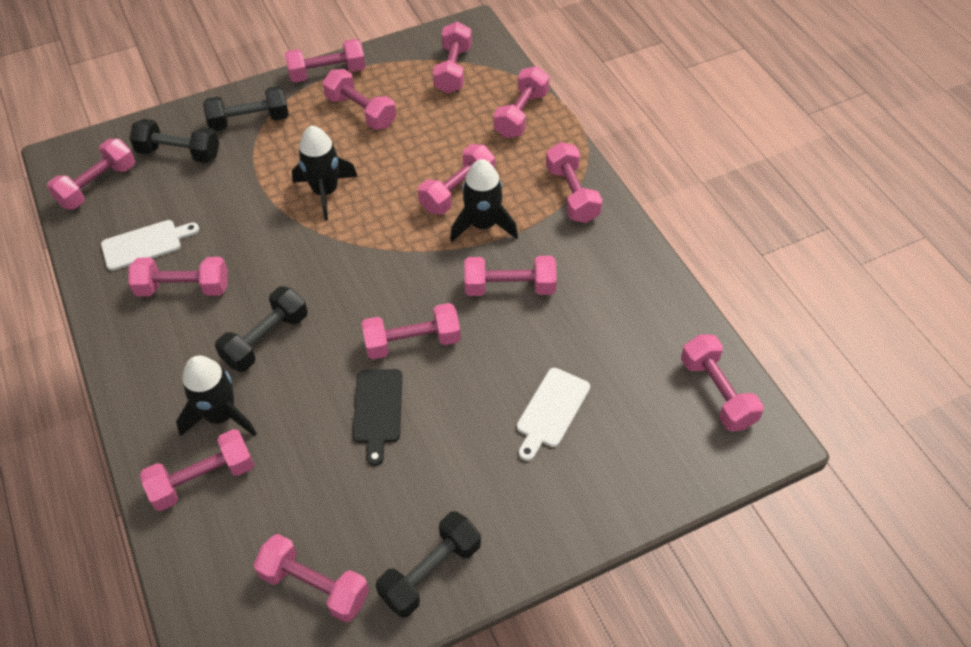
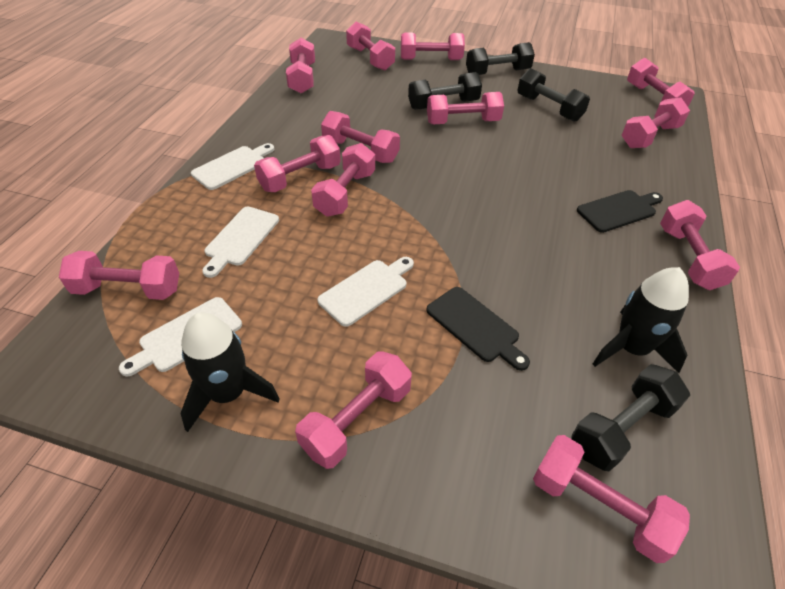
black cutting board: 1 -> 2
black rocket: 3 -> 2
white cutting board: 2 -> 4

